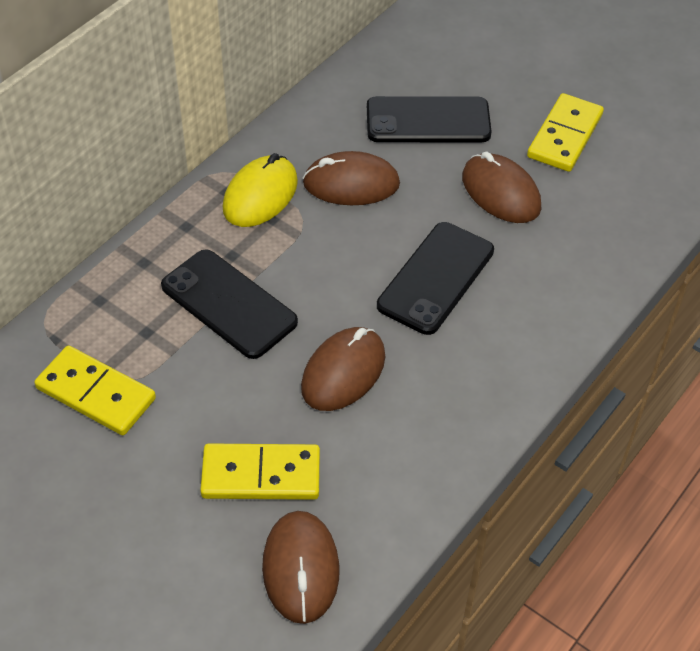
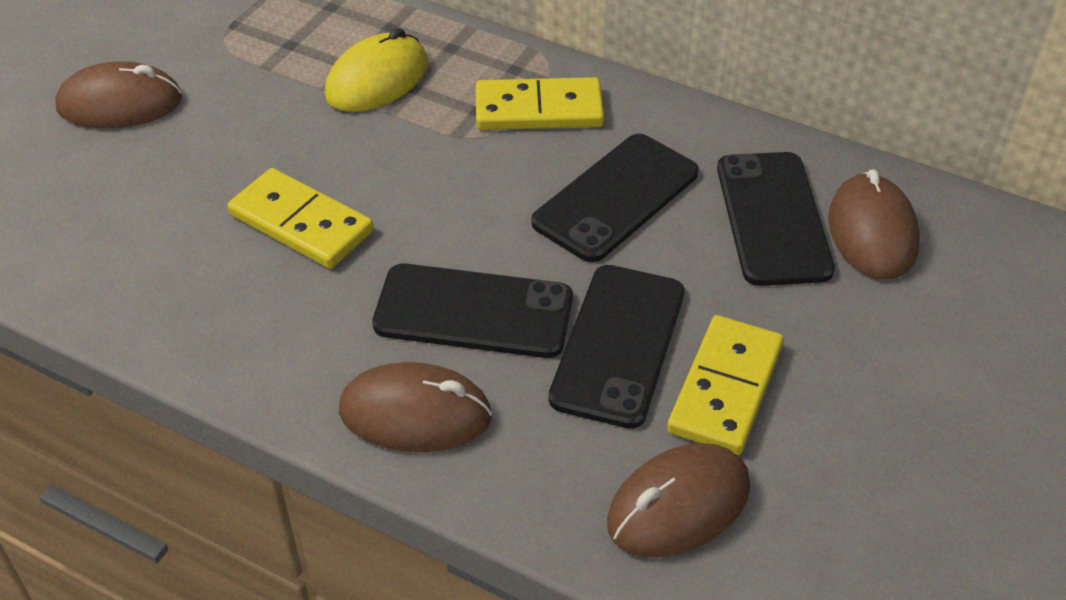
black phone: 3 -> 4

